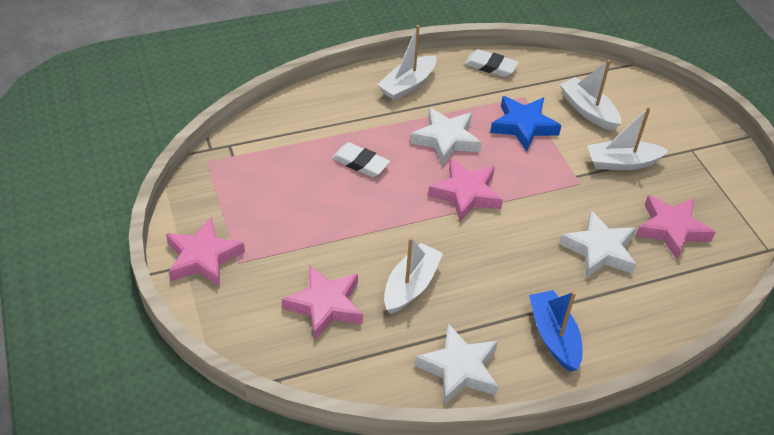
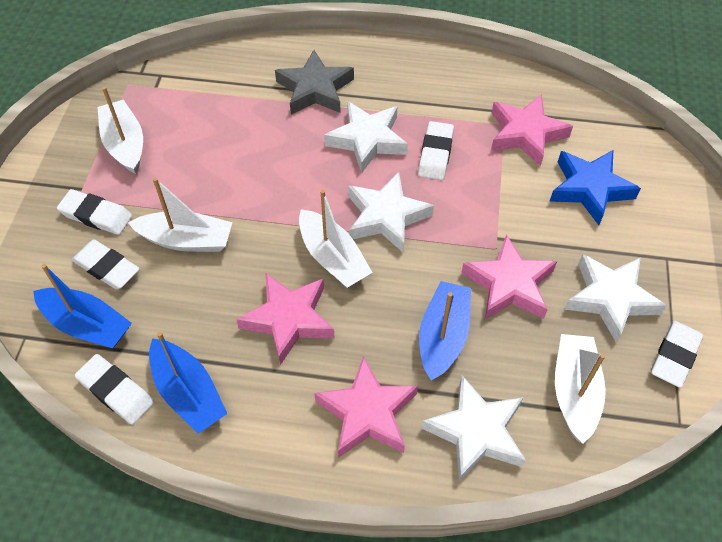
blue boat: 1 -> 3
grey star: 0 -> 1
white eraser: 2 -> 5
white star: 3 -> 4

